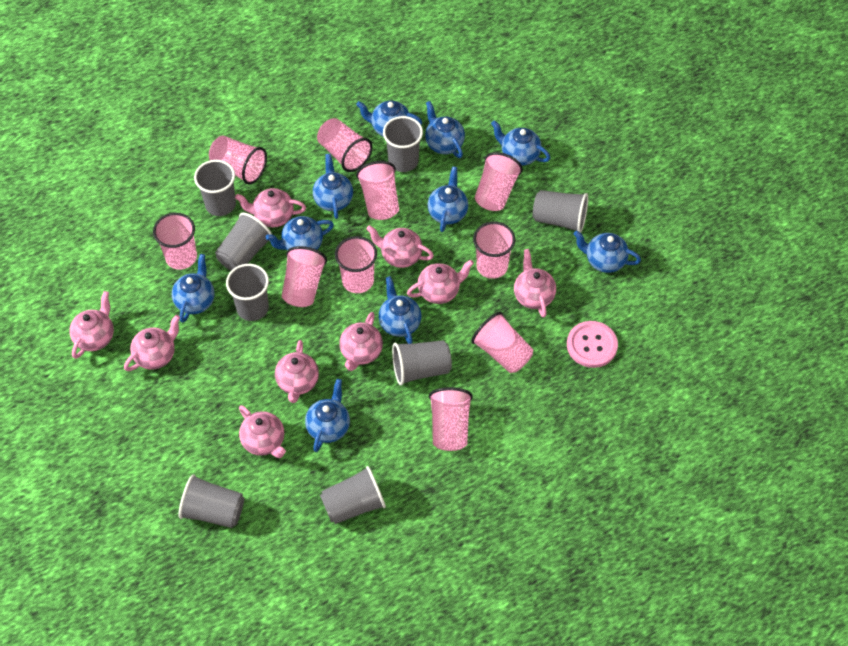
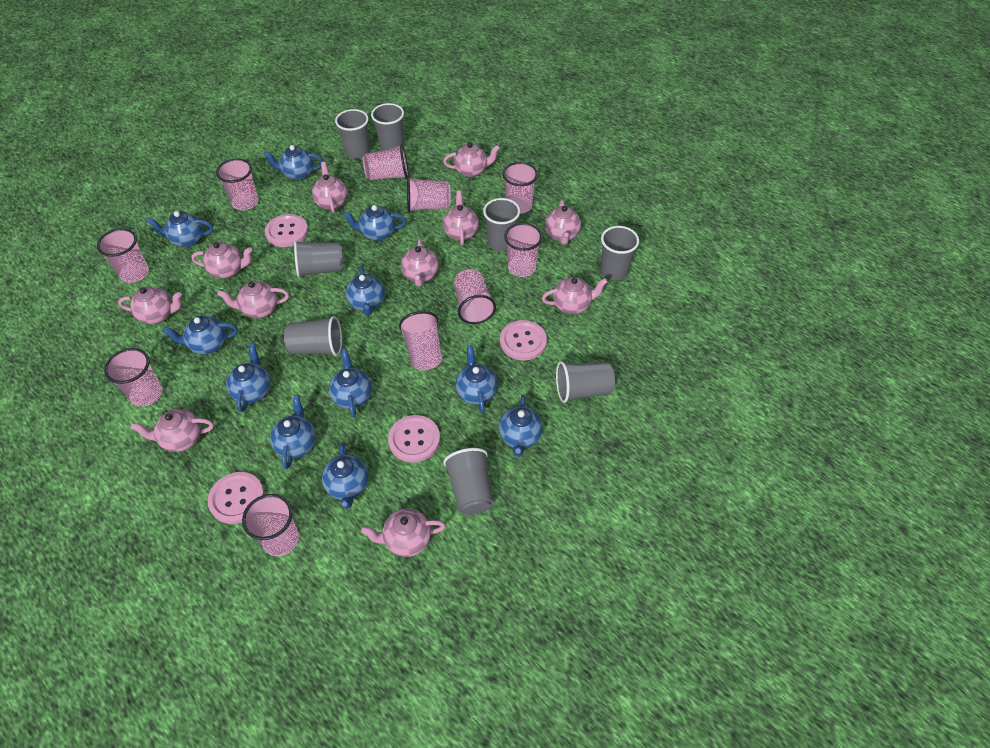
blue teapot: 10 -> 11
pink button: 1 -> 4
pink teapot: 9 -> 11

